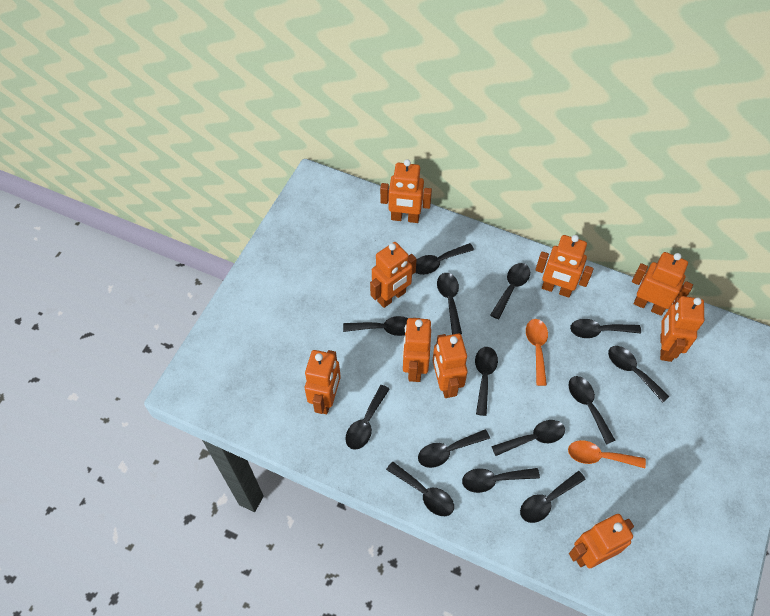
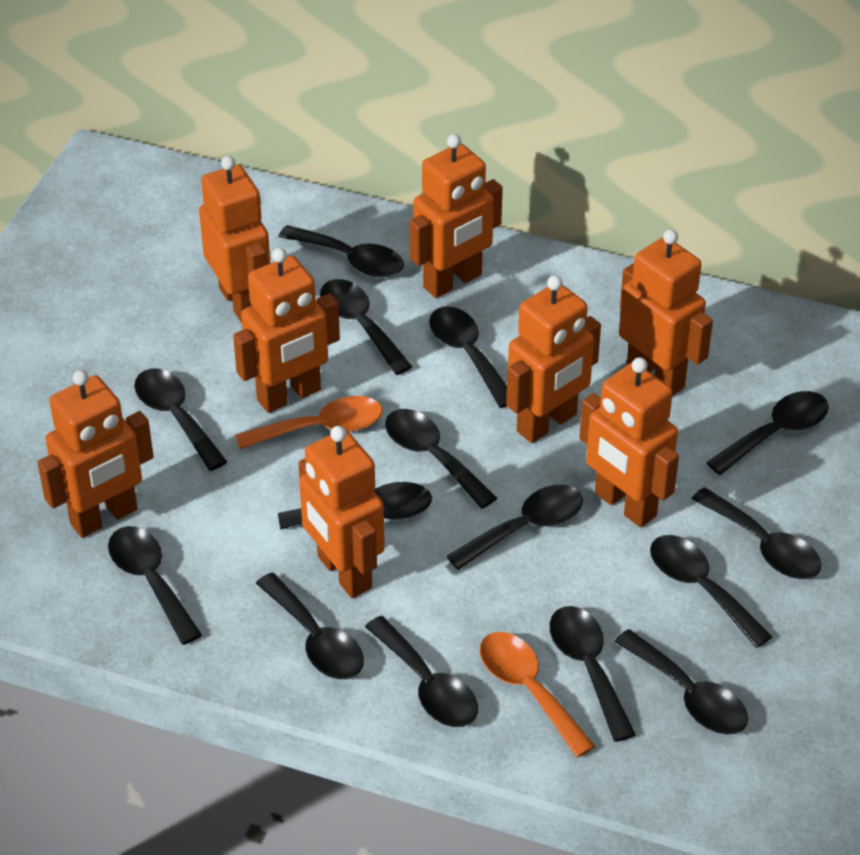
black spoon: 14 -> 15
orange robot: 9 -> 8

